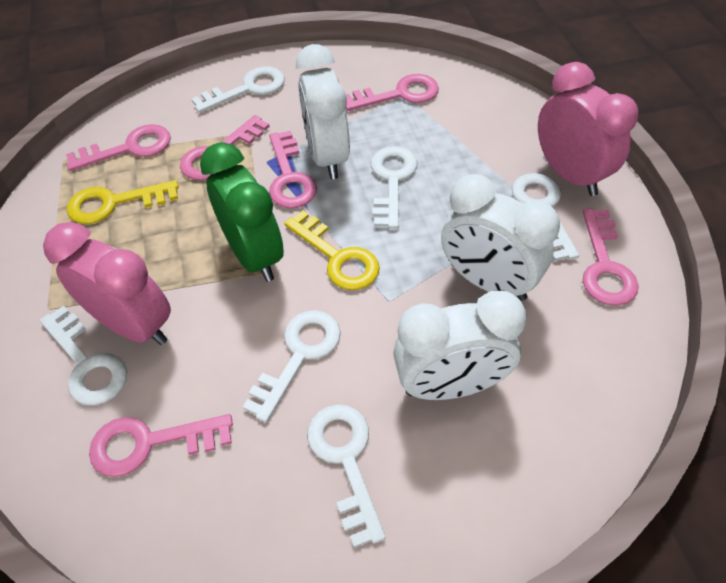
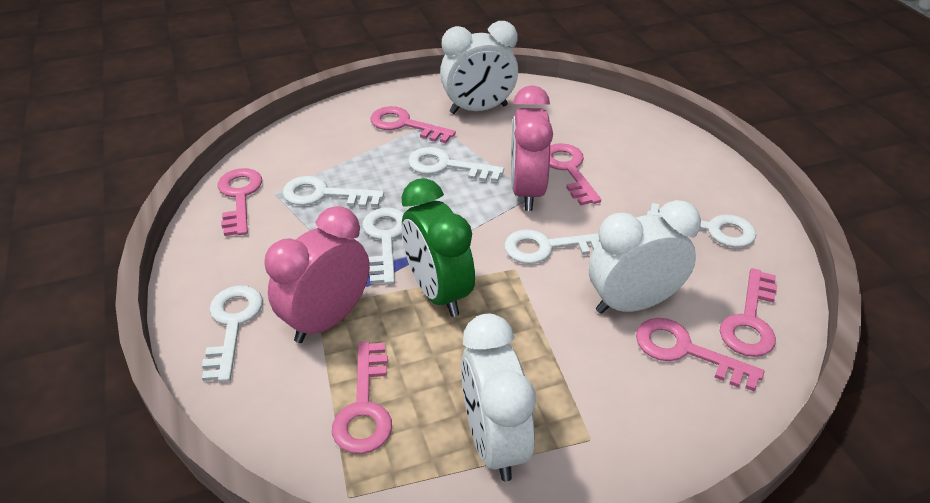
yellow key: 2 -> 0

